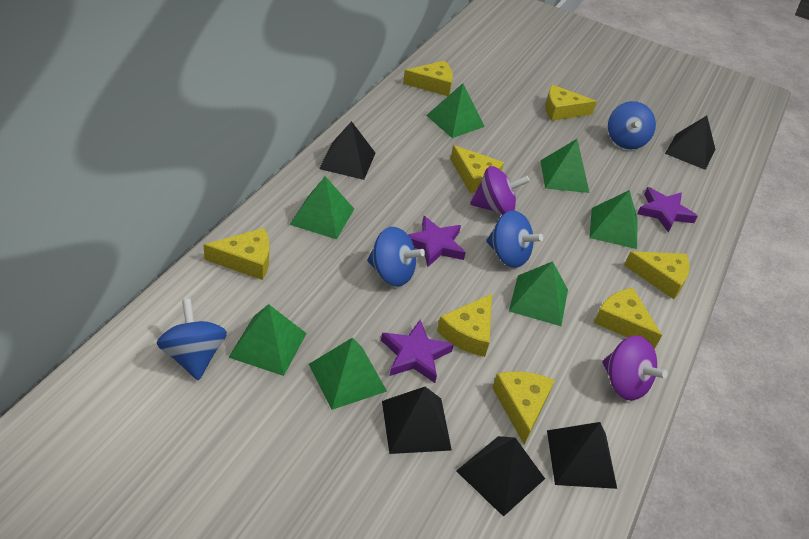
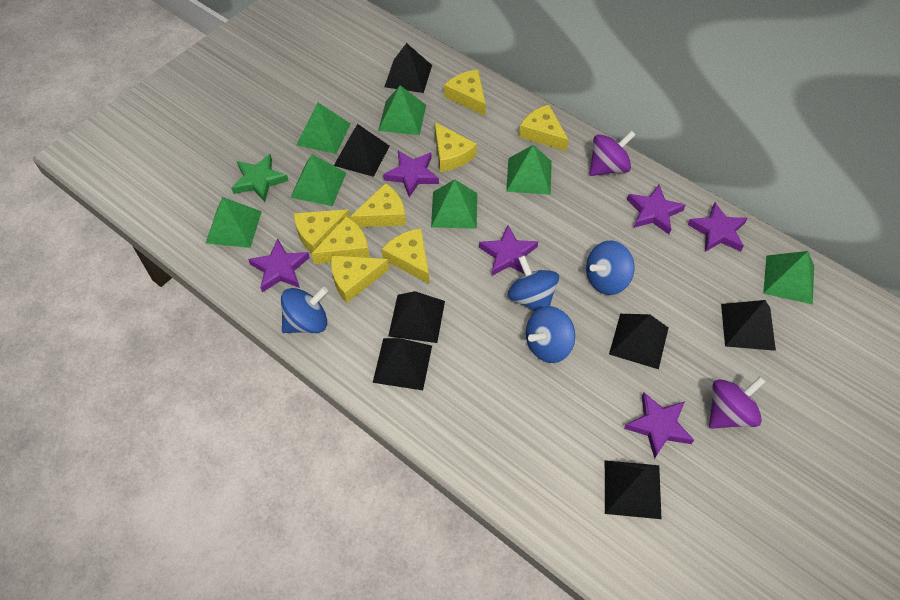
black pyramid: 5 -> 7
green star: 0 -> 1
purple star: 3 -> 6

